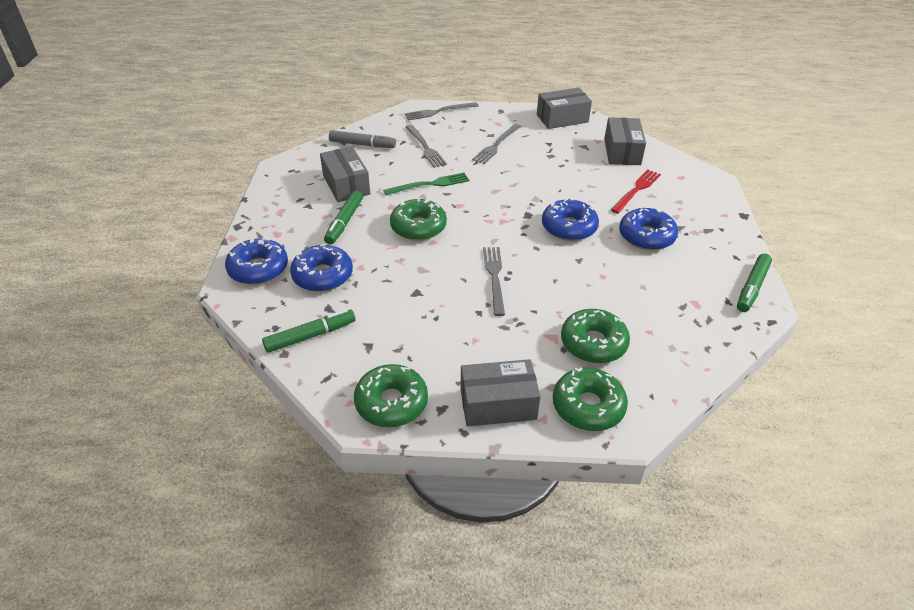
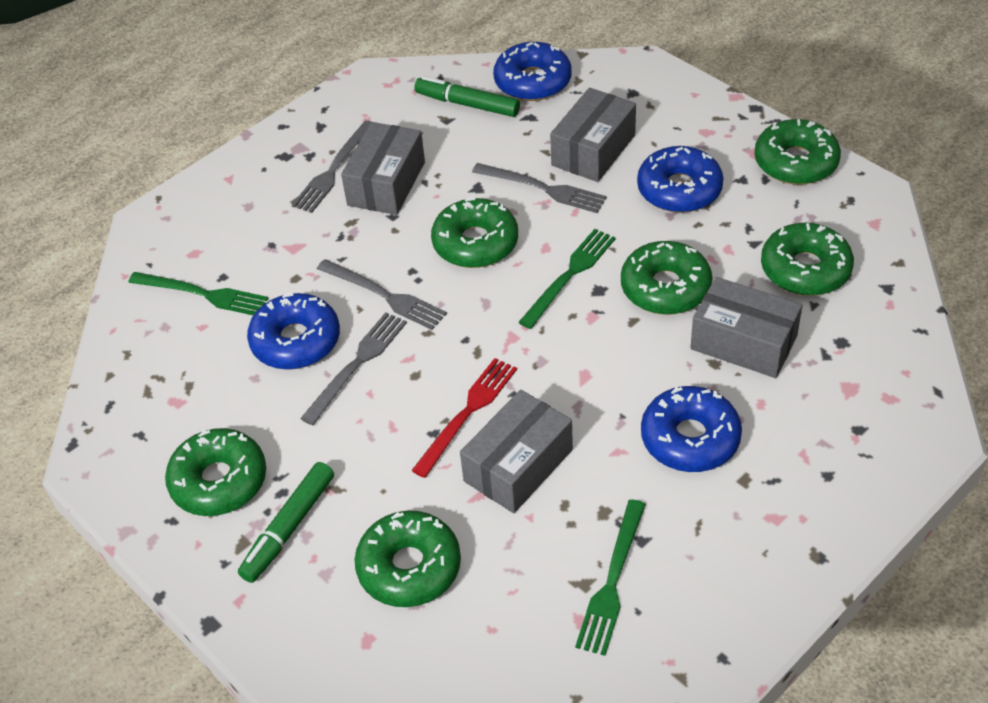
green donut: 4 -> 6
green fork: 1 -> 3
green marker: 3 -> 2
grey marker: 1 -> 0

